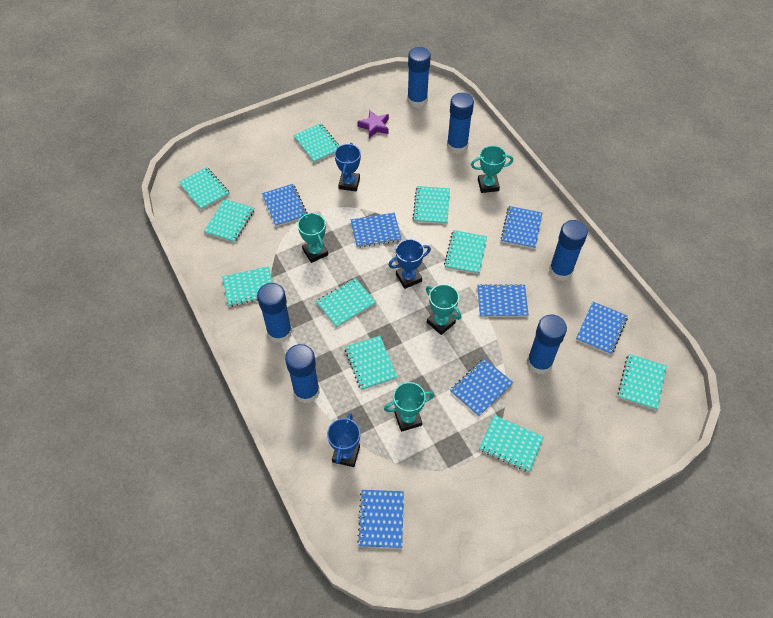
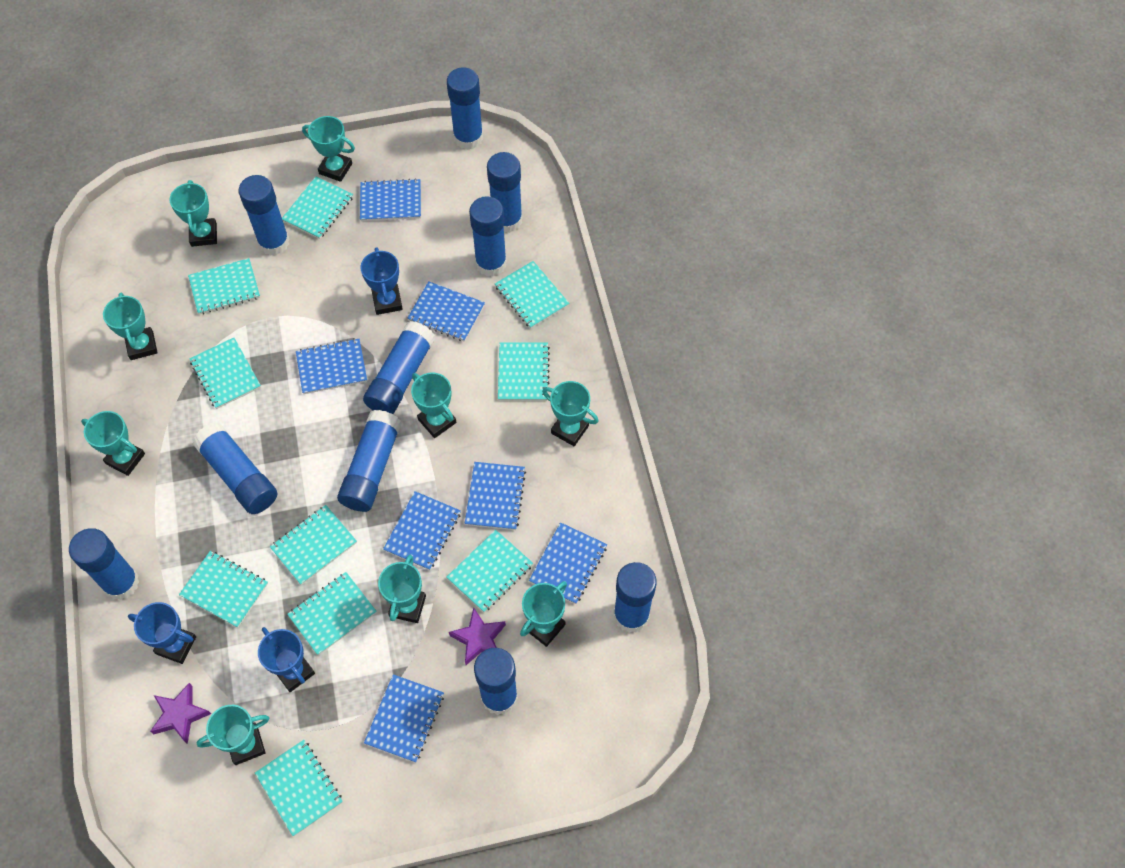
blue glue stick: 6 -> 10
purple star: 1 -> 2
turquoise trophy: 4 -> 9

